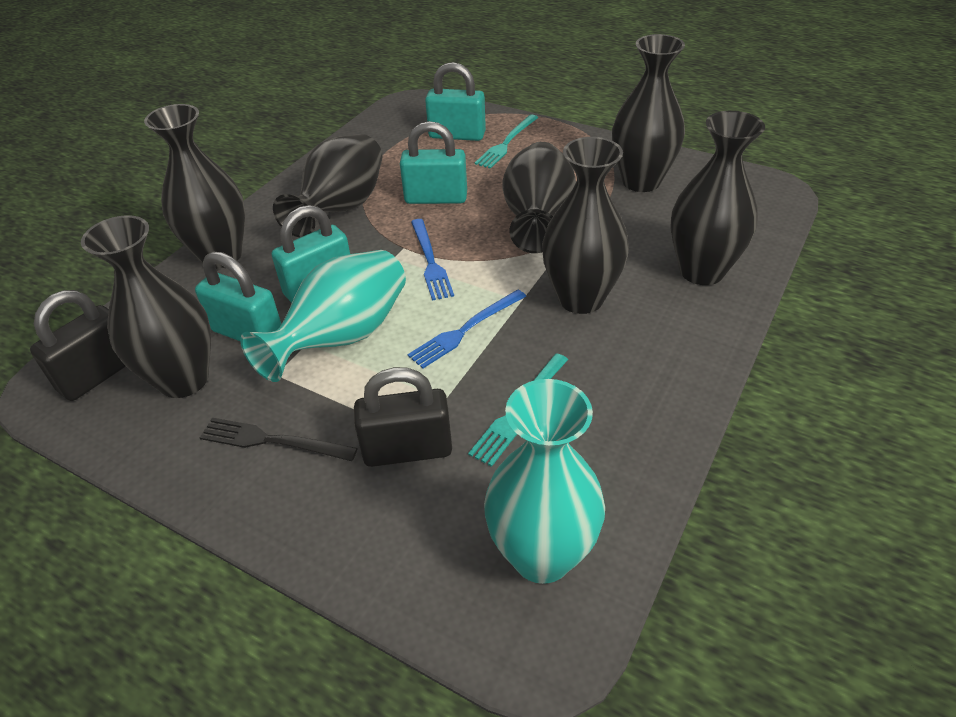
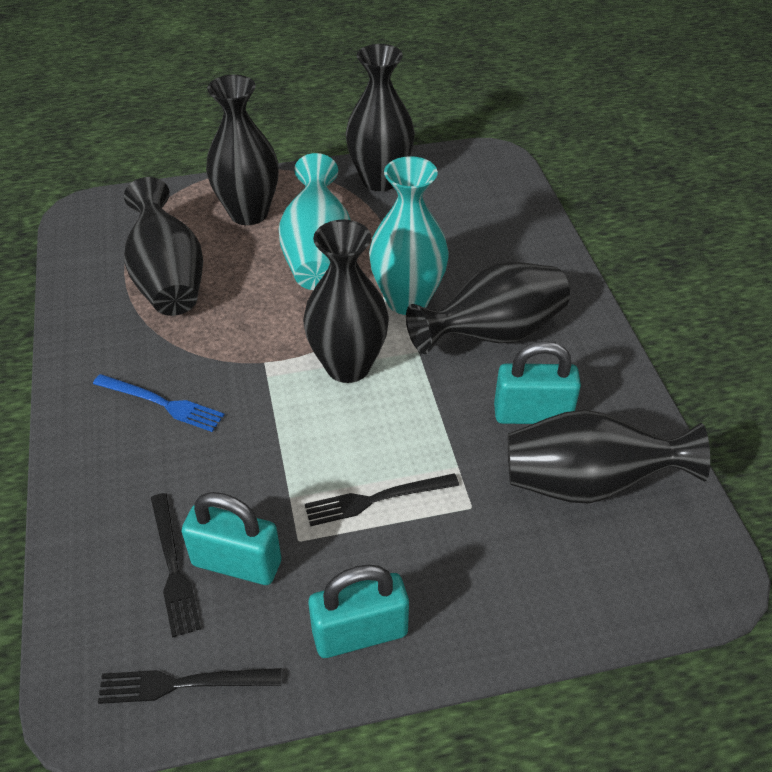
black fork: 1 -> 3
black padlock: 2 -> 0
black vase: 7 -> 6
blue fork: 2 -> 1
turquoise fork: 2 -> 0
turquoise padlock: 4 -> 3

